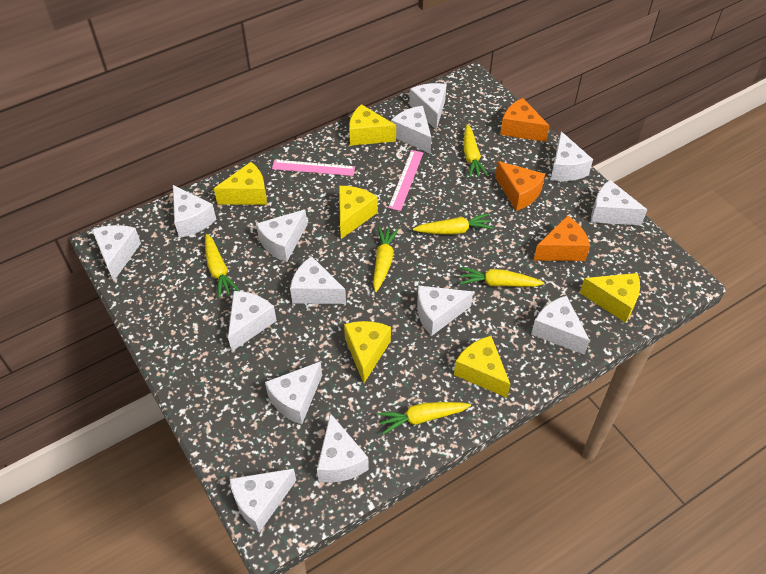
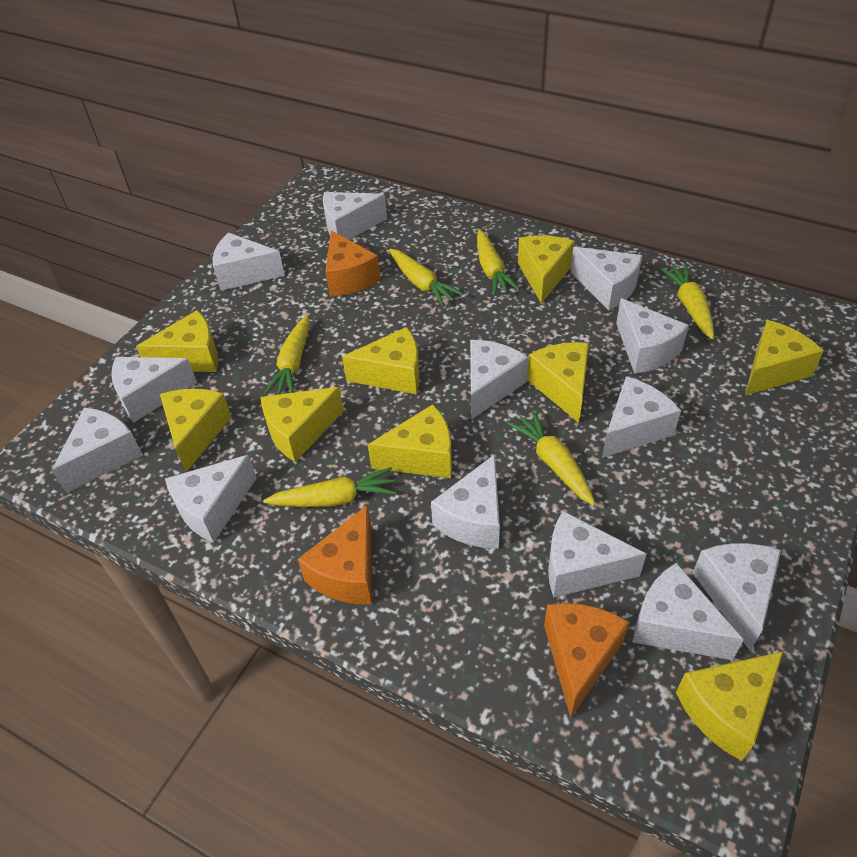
pink ruler: 2 -> 0
white cheese: 14 -> 13
yellow cheese: 6 -> 9

